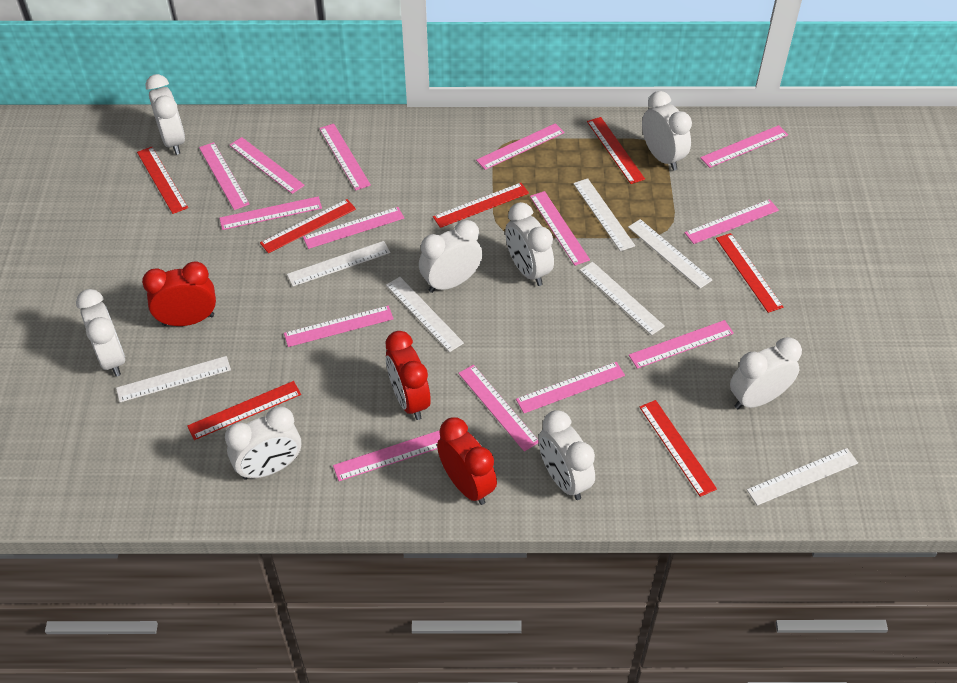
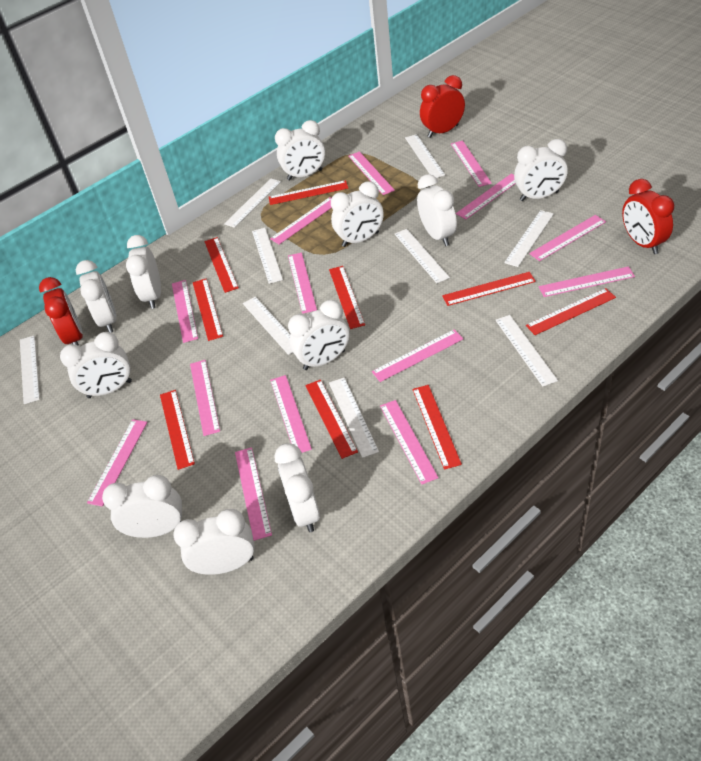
red ruler: 7 -> 9
white clock: 8 -> 11
white ruler: 7 -> 9

